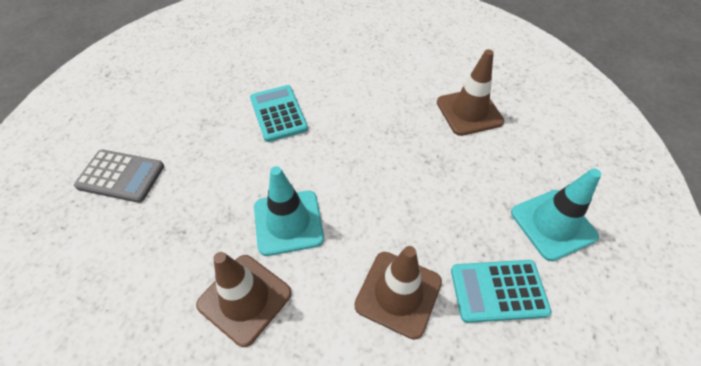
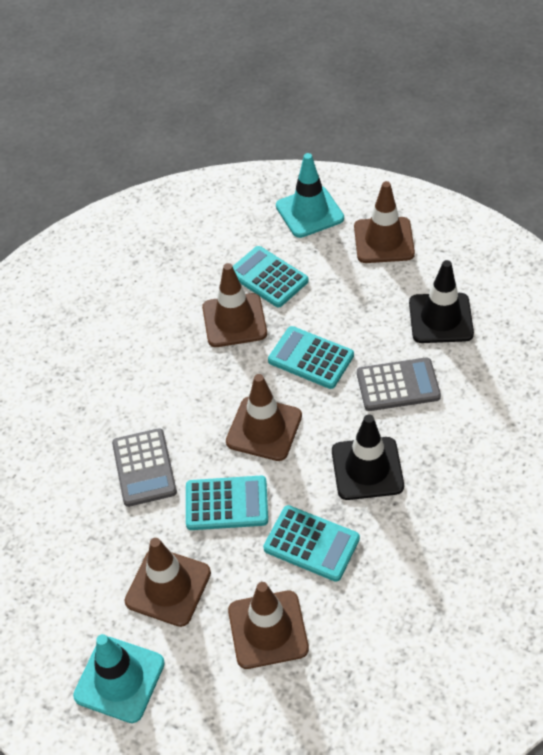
black traffic cone: 0 -> 2
brown traffic cone: 3 -> 5
grey calculator: 1 -> 2
turquoise calculator: 2 -> 4

